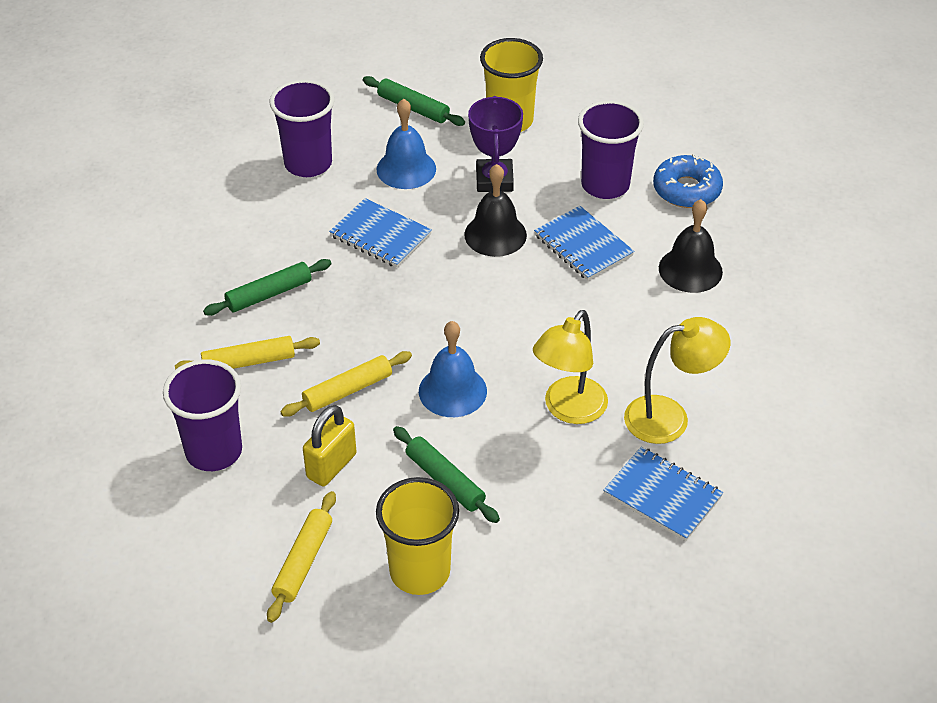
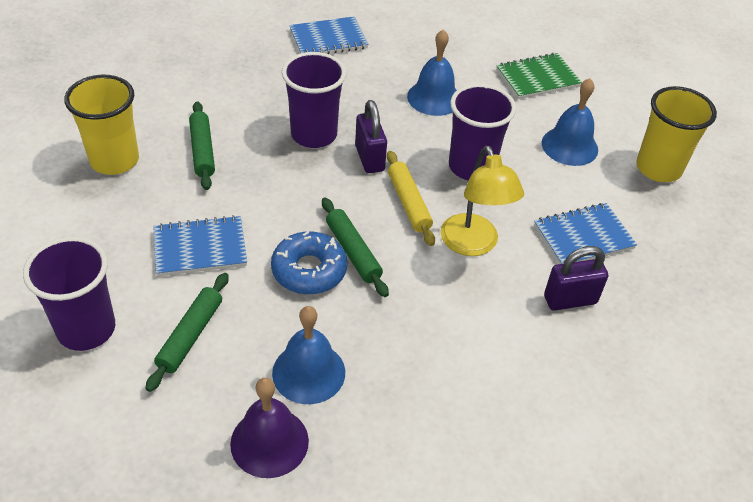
black bell: 2 -> 0
blue bell: 2 -> 3
green notebook: 0 -> 1
purple bell: 0 -> 1
purple padlock: 0 -> 2
purple trophy: 1 -> 0
yellow lamp: 2 -> 1
yellow padlock: 1 -> 0
yellow rolling pin: 3 -> 1

